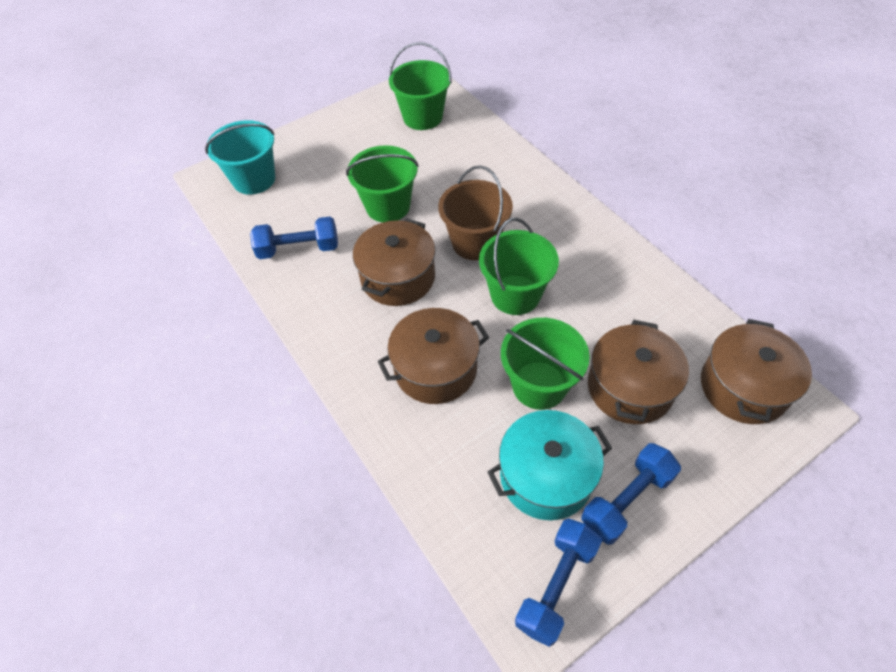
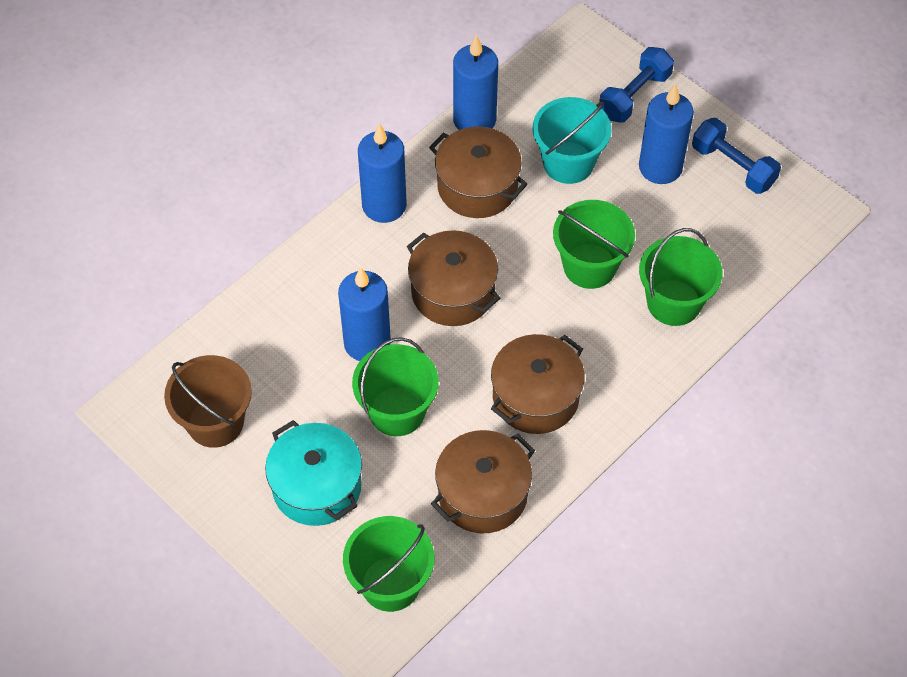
blue candle: 0 -> 4
blue dumbbell: 3 -> 2

